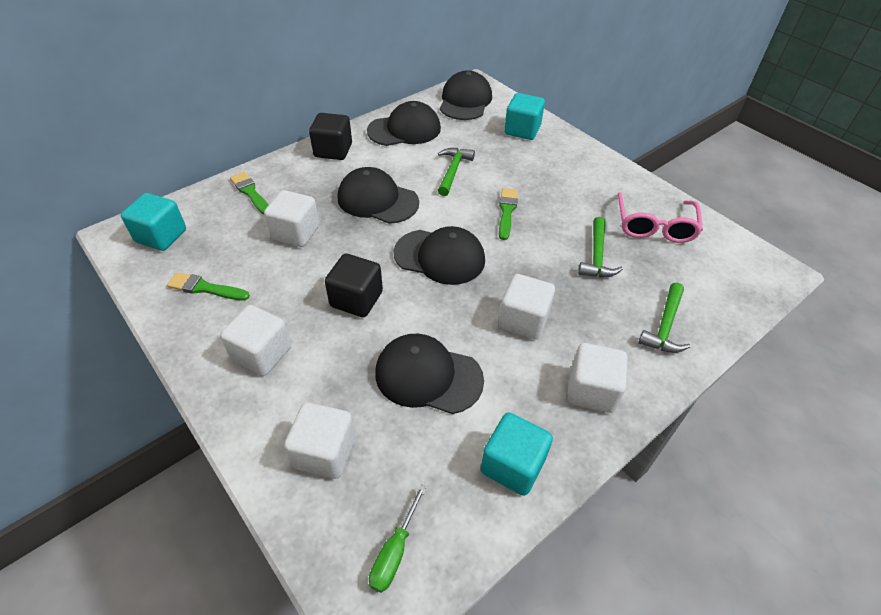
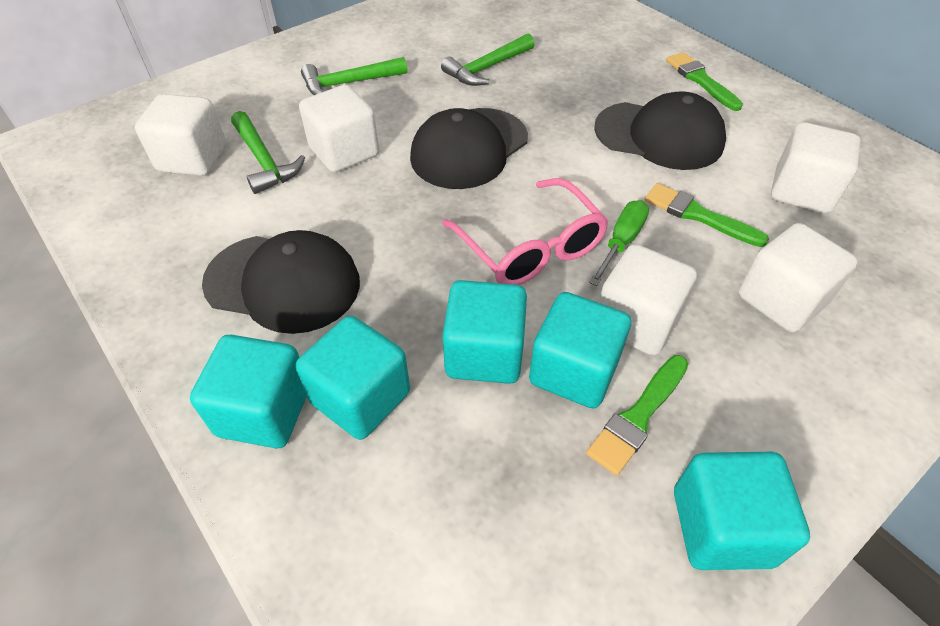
black cap: 5 -> 3
black cube: 2 -> 0
turquoise cube: 3 -> 5

